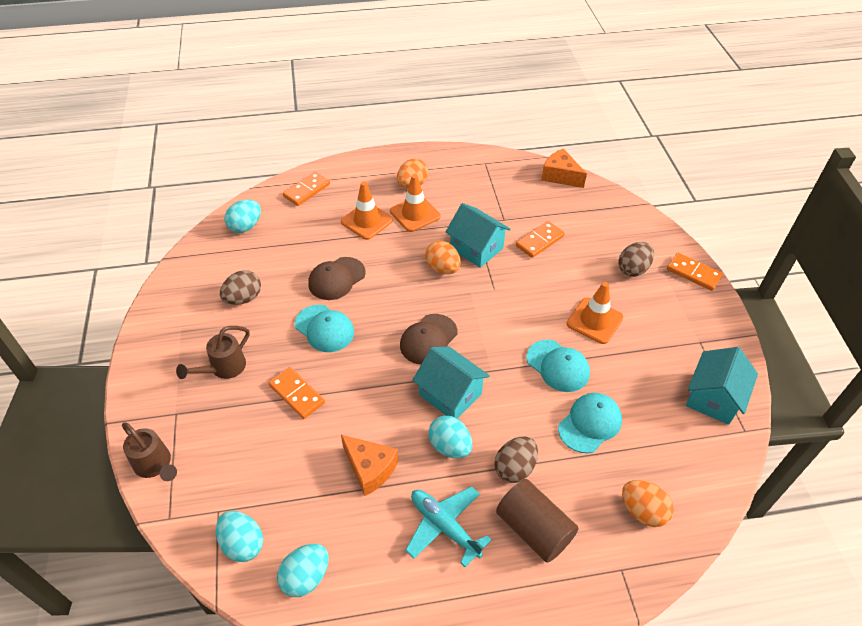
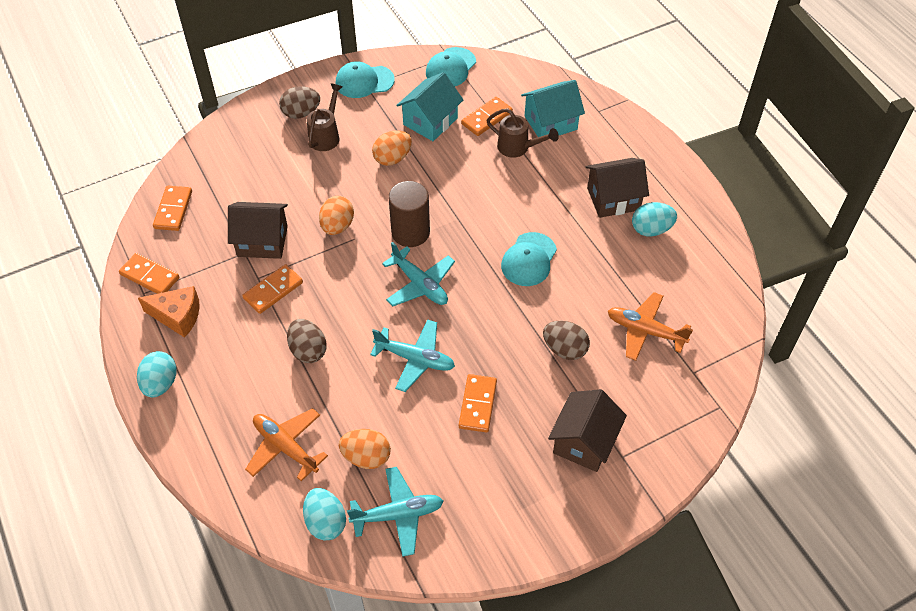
brown cap: 2 -> 0
brown house: 0 -> 3
orange cheese: 2 -> 1
orange domino: 4 -> 5
orange plane: 0 -> 2
orange traffic cone: 3 -> 0
turquoise egg: 4 -> 3
turquoise house: 3 -> 2
turquoise plane: 1 -> 3

